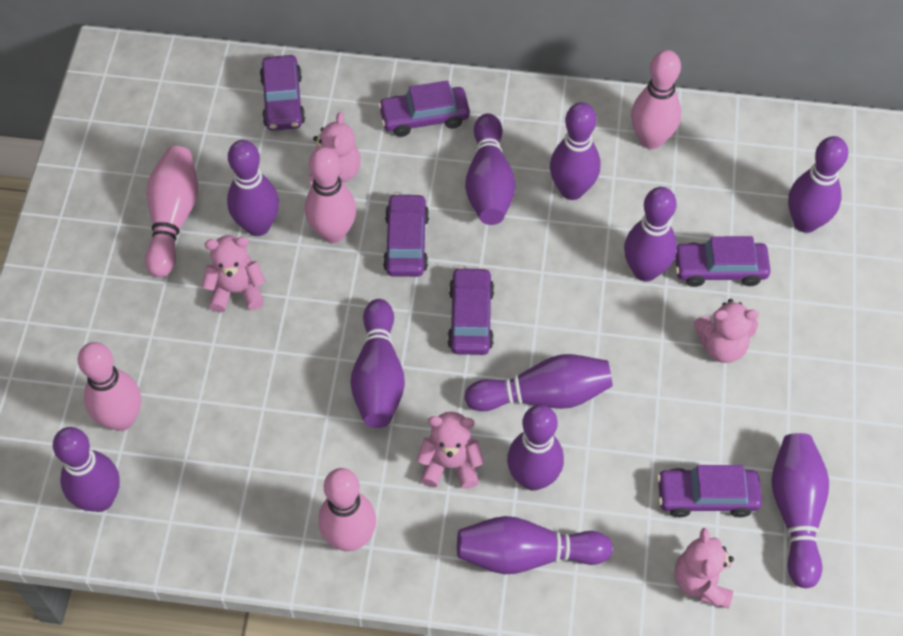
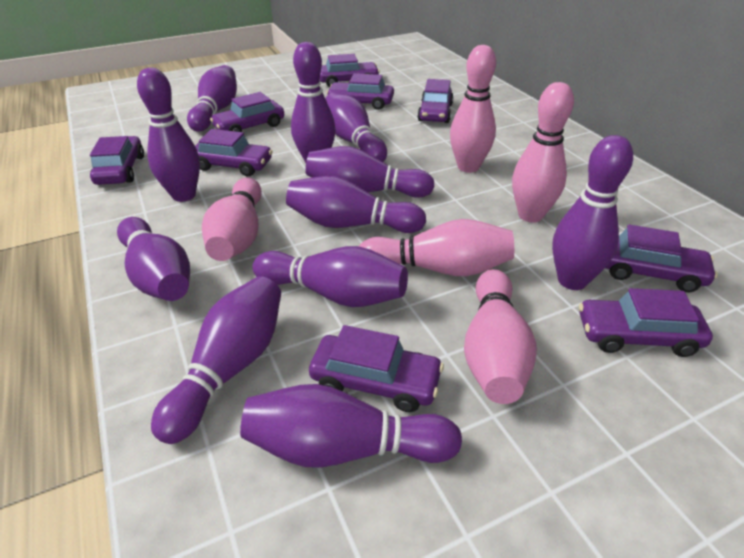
pink teddy bear: 5 -> 0
purple car: 6 -> 9

